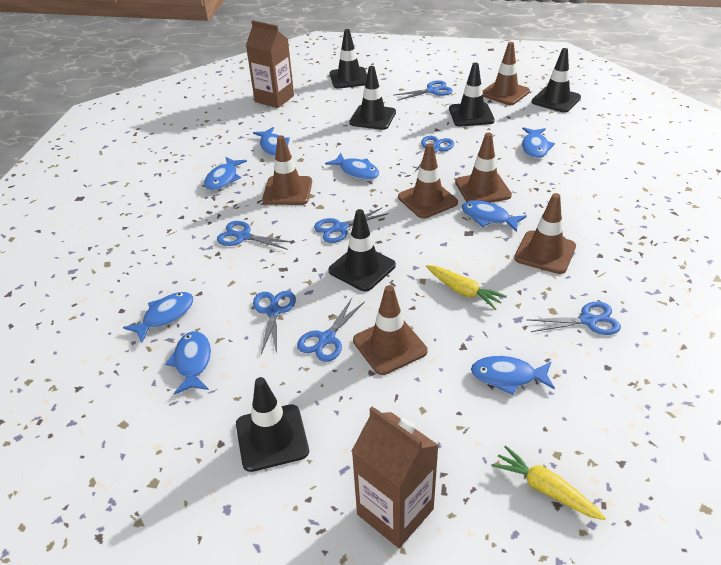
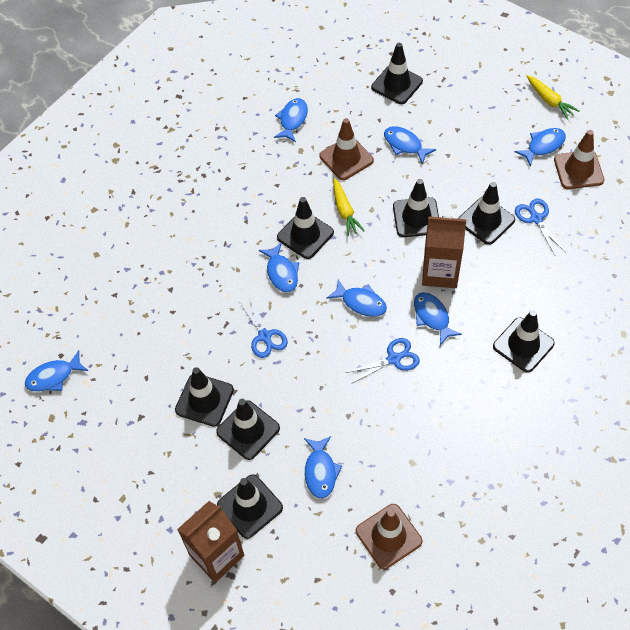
black traffic cone: 6 -> 8
blue scissors: 7 -> 3
brown traffic cone: 6 -> 3

